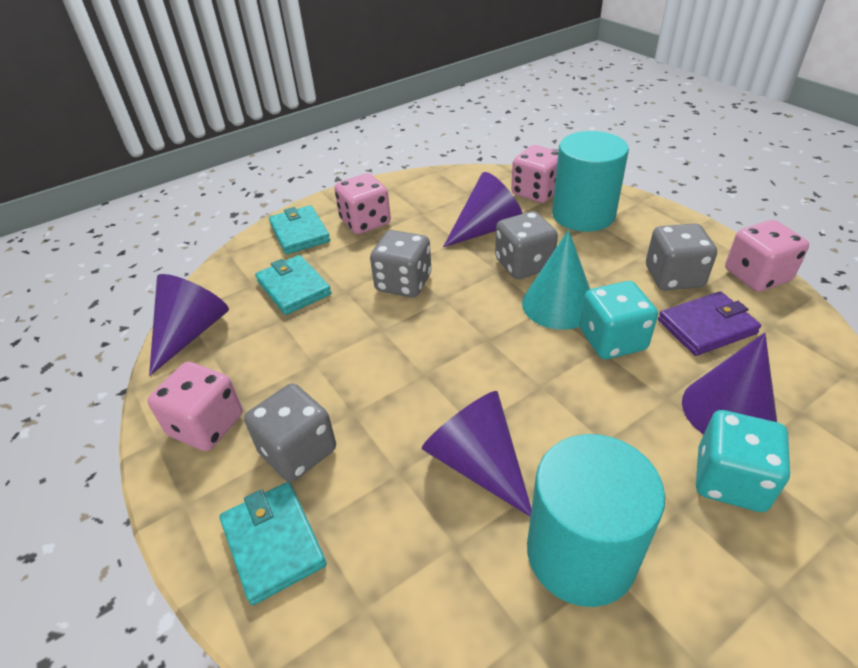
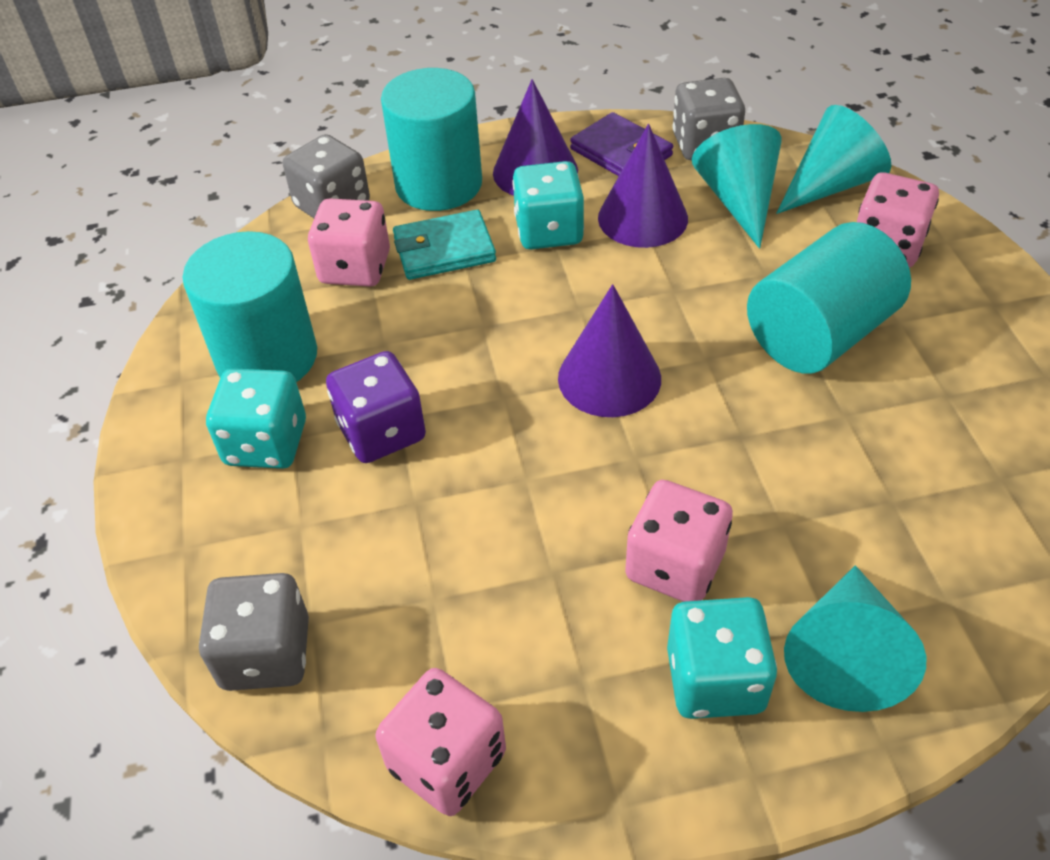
grey dice: 4 -> 3
purple cone: 4 -> 3
purple dice: 0 -> 1
turquoise cone: 1 -> 3
turquoise cylinder: 2 -> 3
turquoise dice: 2 -> 3
turquoise wallet: 3 -> 1

